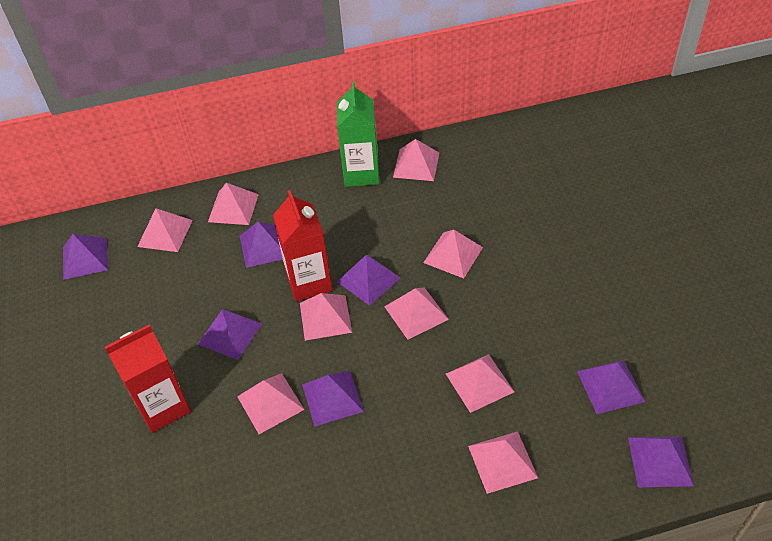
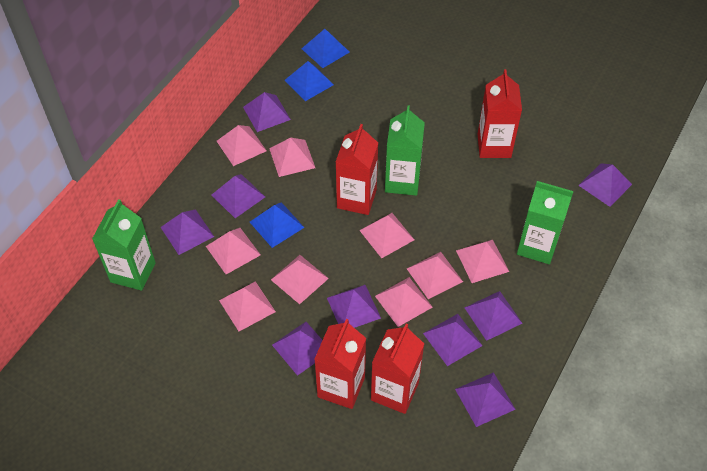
blue pyramid: 0 -> 3
green carton: 1 -> 3
purple pyramid: 7 -> 9
red carton: 2 -> 4

